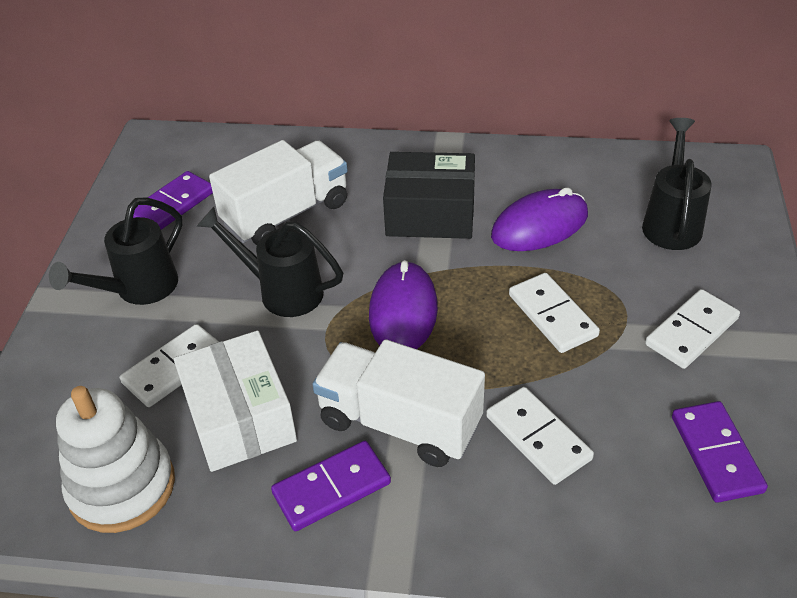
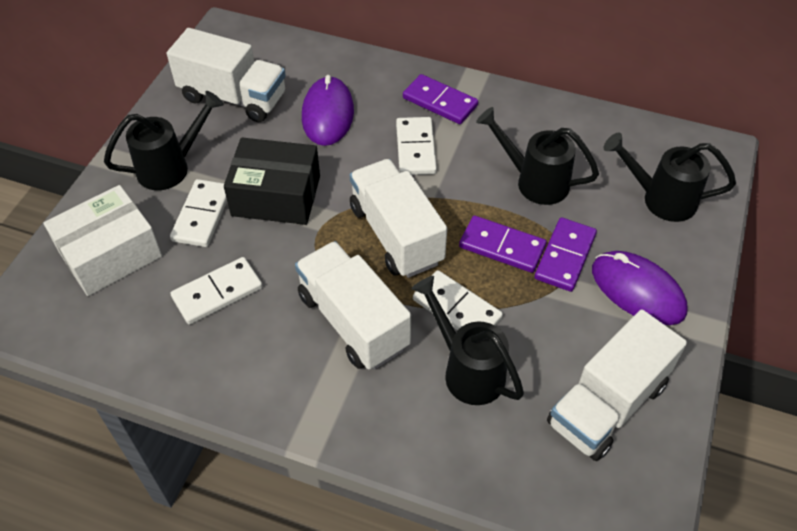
black watering can: 3 -> 4
white stacking toy: 1 -> 0
white truck: 2 -> 4

